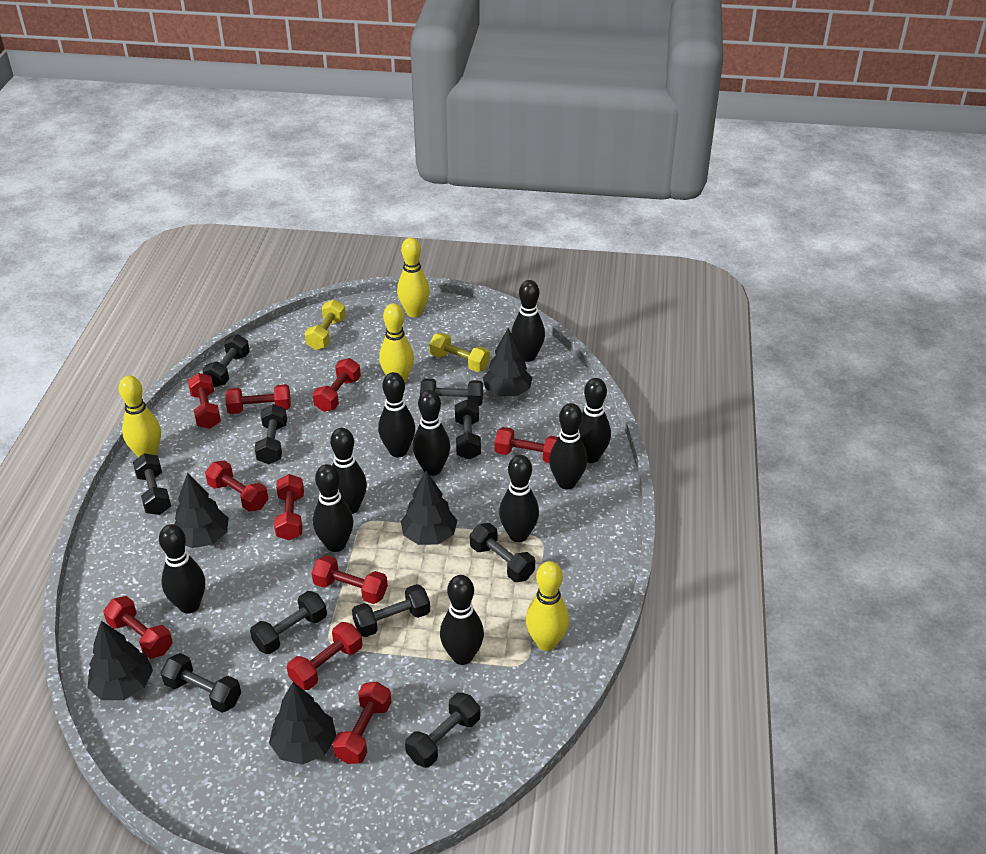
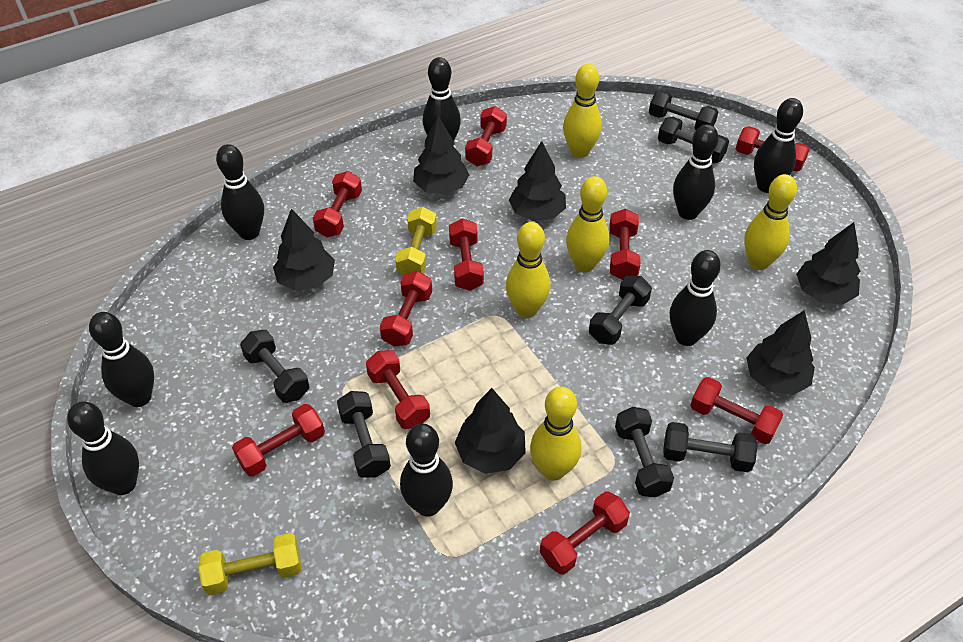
black bowling pin: 10 -> 8
black dumbbell: 10 -> 7
black tree: 5 -> 6
yellow bowling pin: 4 -> 5

